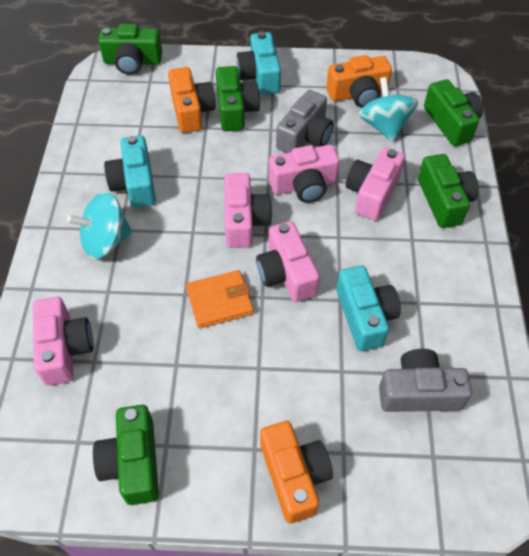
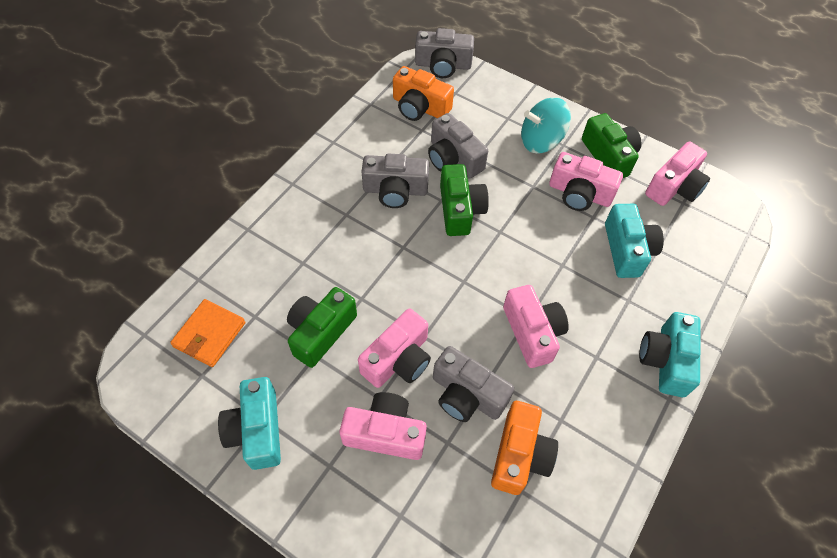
green camera: 5 -> 3
grey camera: 2 -> 4
orange camera: 3 -> 2
turquoise spinning top: 2 -> 1

